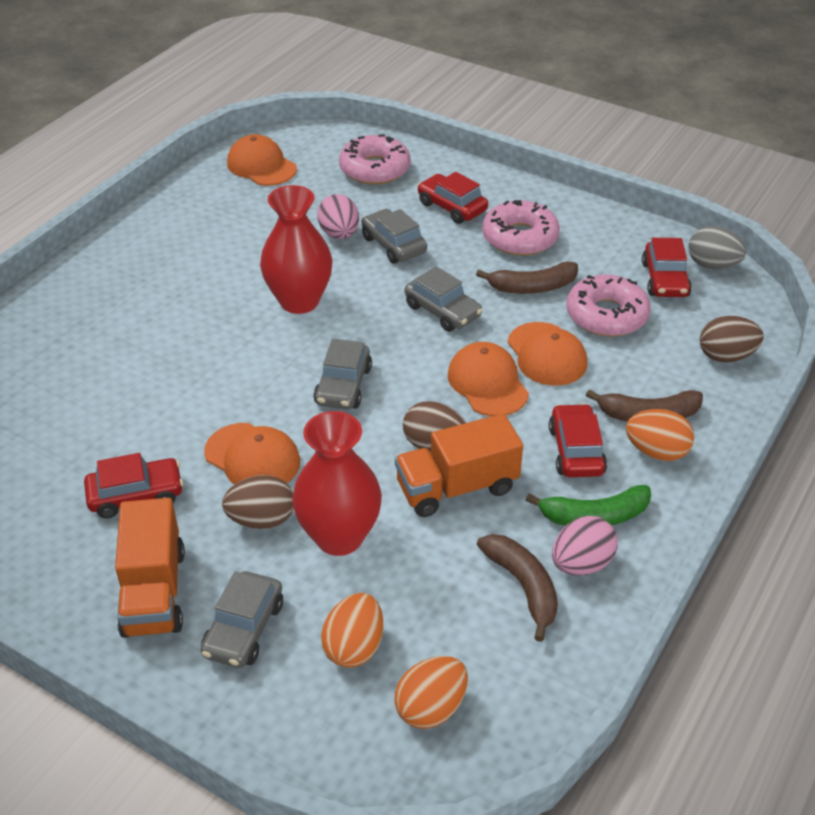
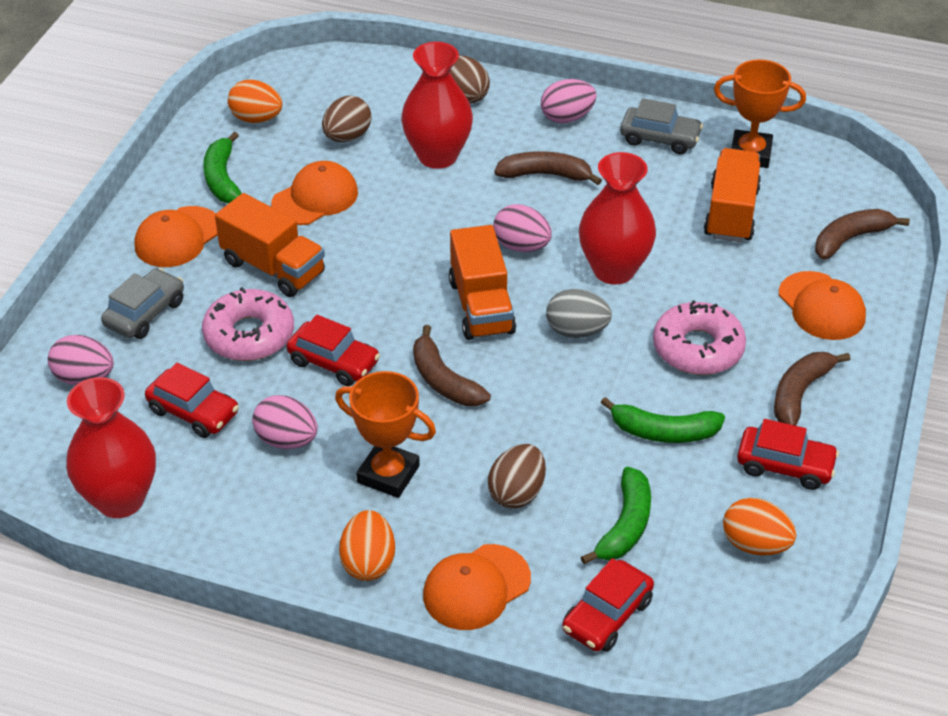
brown banana: 3 -> 4
green banana: 1 -> 3
grey car: 4 -> 2
orange trophy: 0 -> 2
orange truck: 2 -> 3
pink donut: 3 -> 2
pink egg: 2 -> 4
red vase: 2 -> 3

